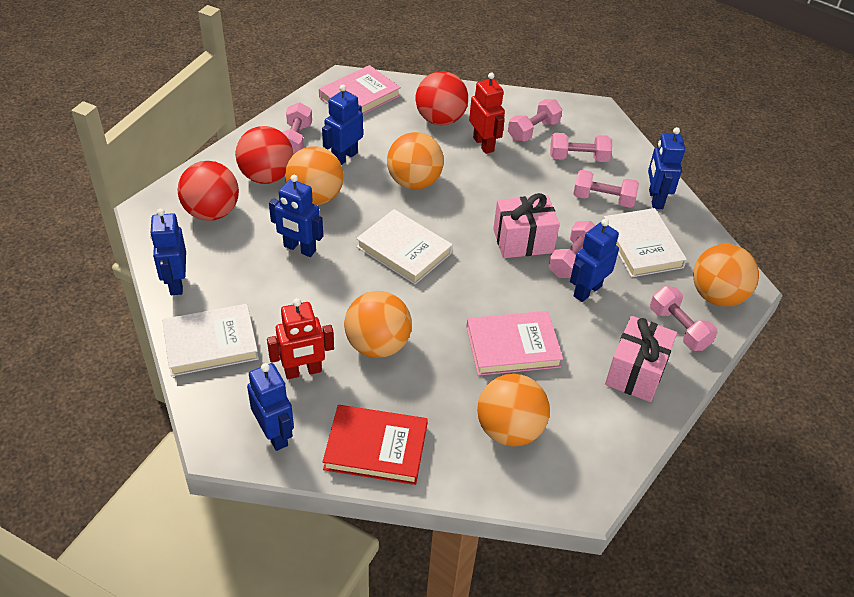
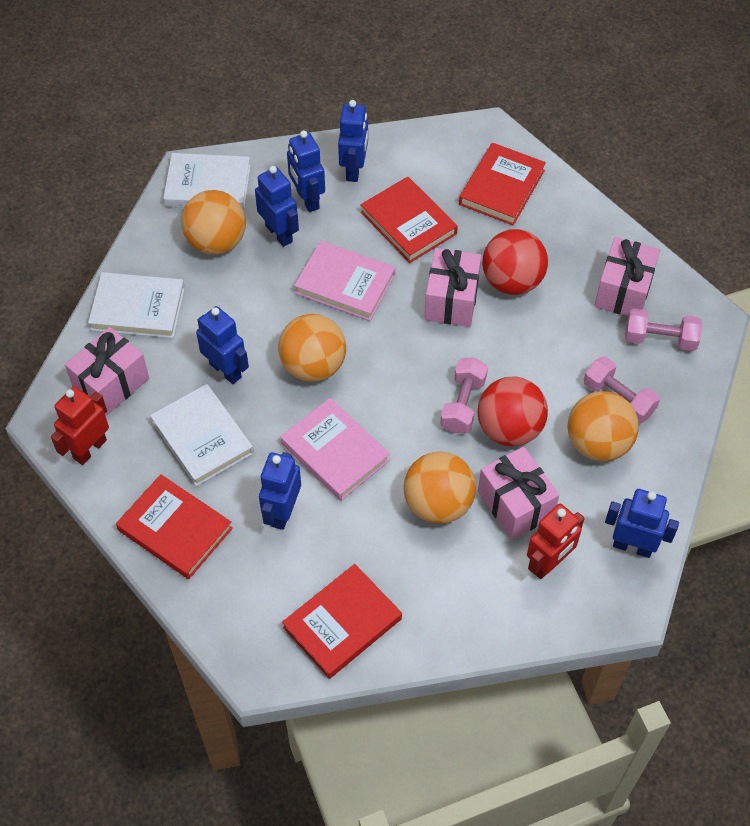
orange ball: 5 -> 4
pink dumbbell: 6 -> 3
pink gift: 2 -> 4
red ball: 3 -> 2
red book: 1 -> 4

